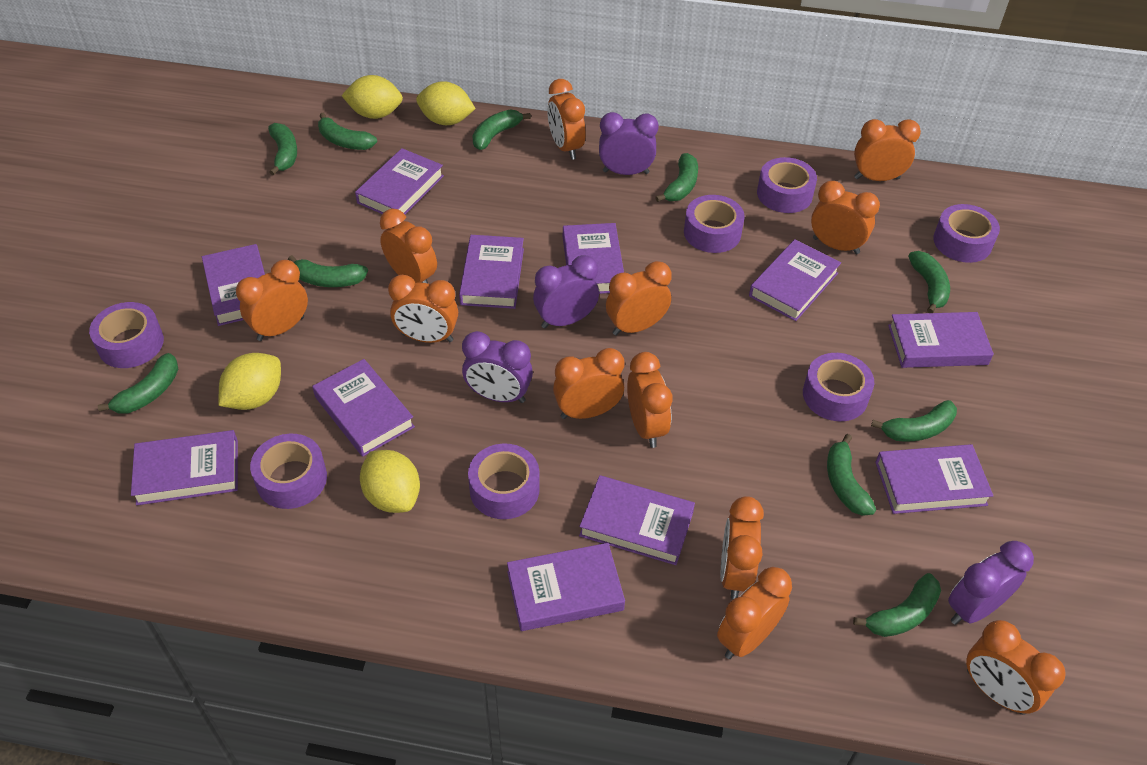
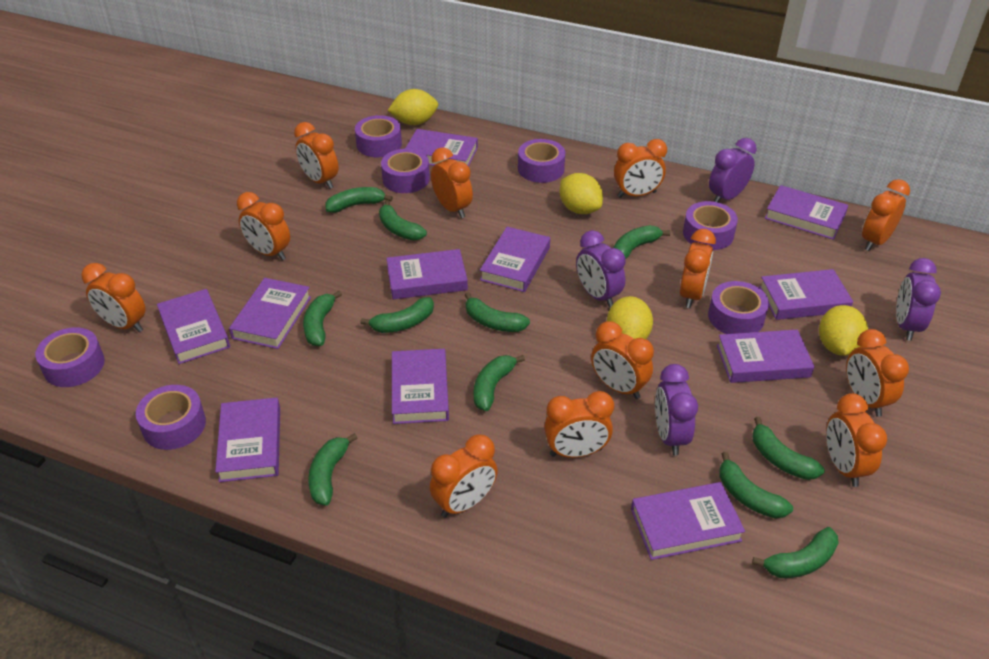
green banana: 10 -> 11

